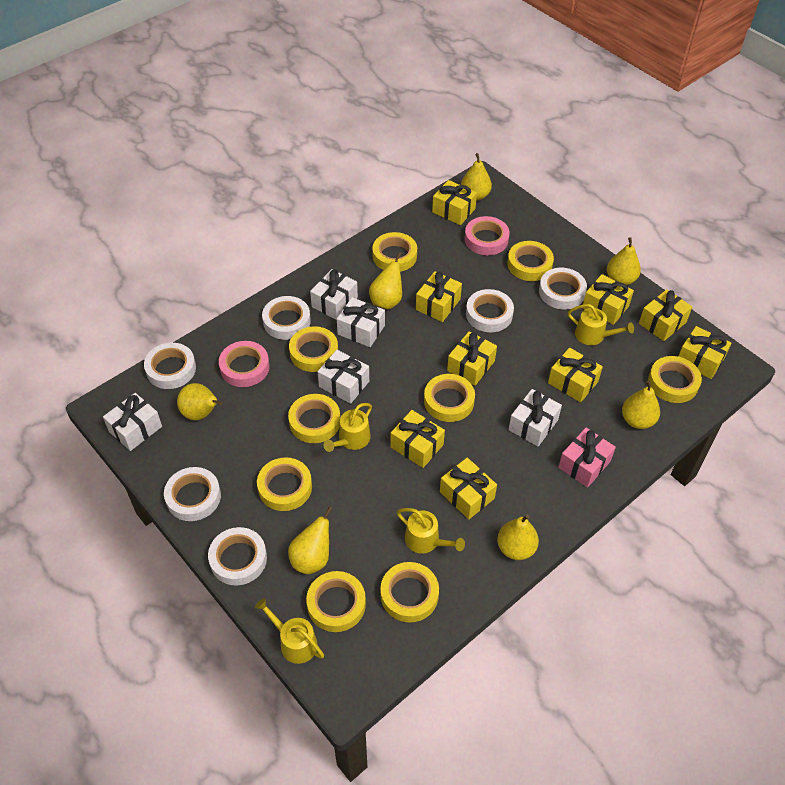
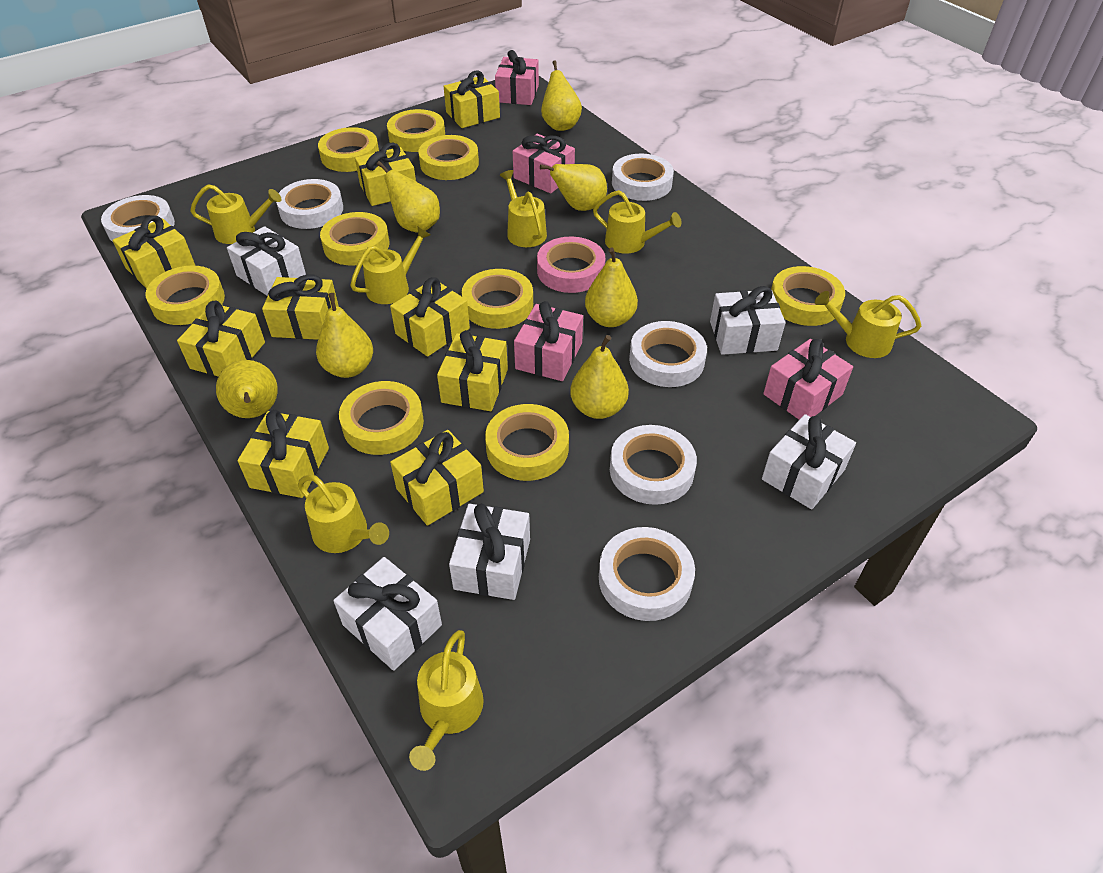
pink gift: 1 -> 4
pink tape: 2 -> 1
yellow watering can: 4 -> 7

